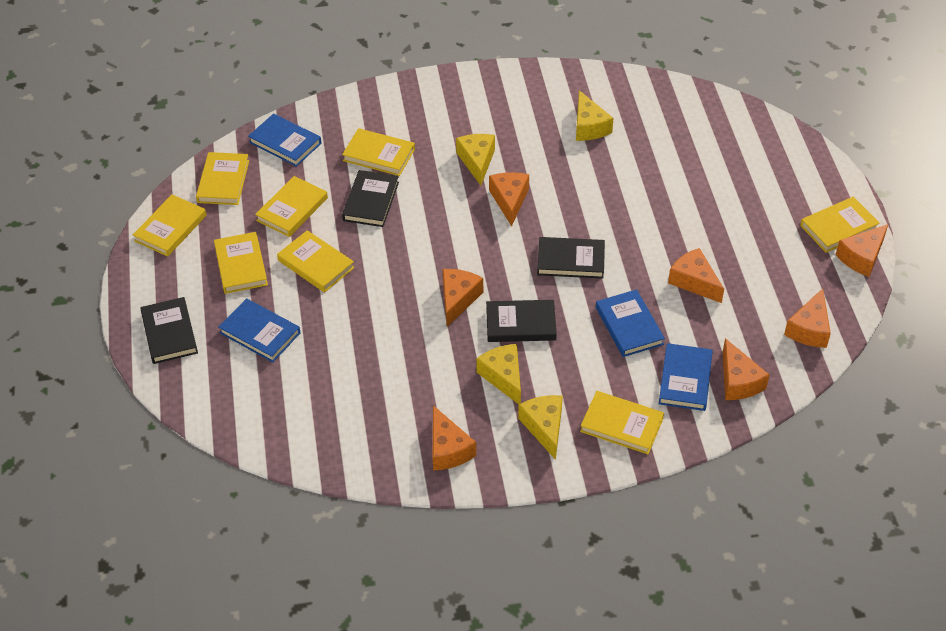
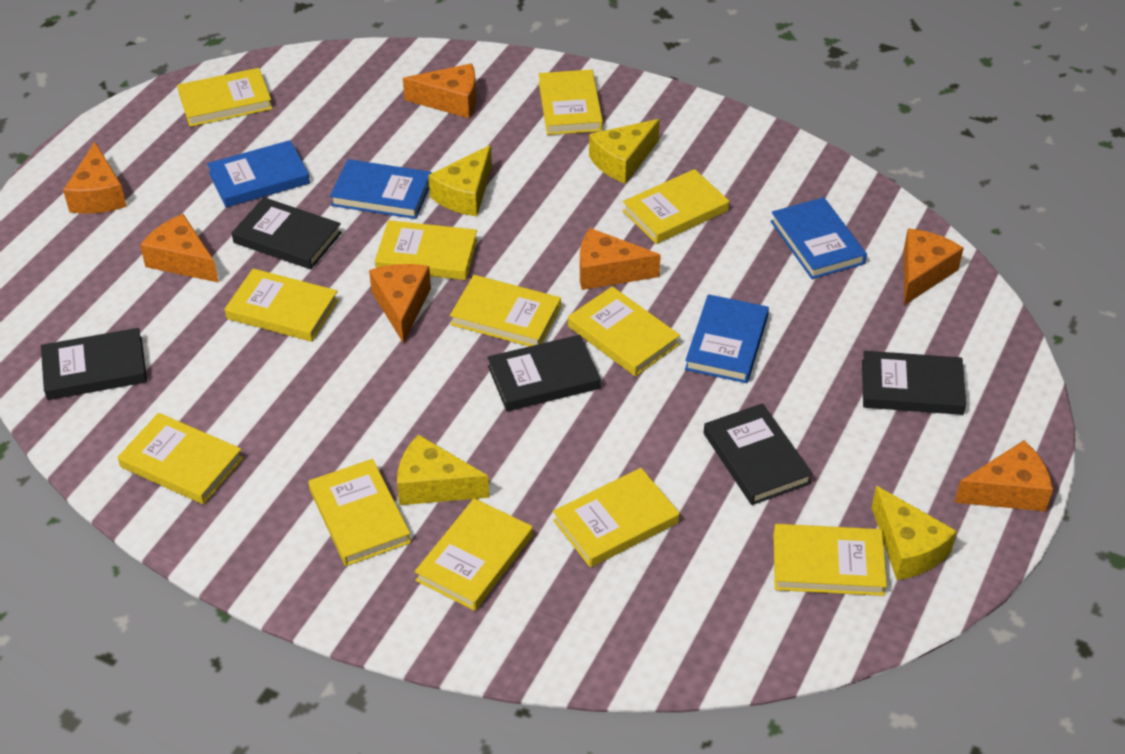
black book: 4 -> 5
yellow book: 8 -> 12

